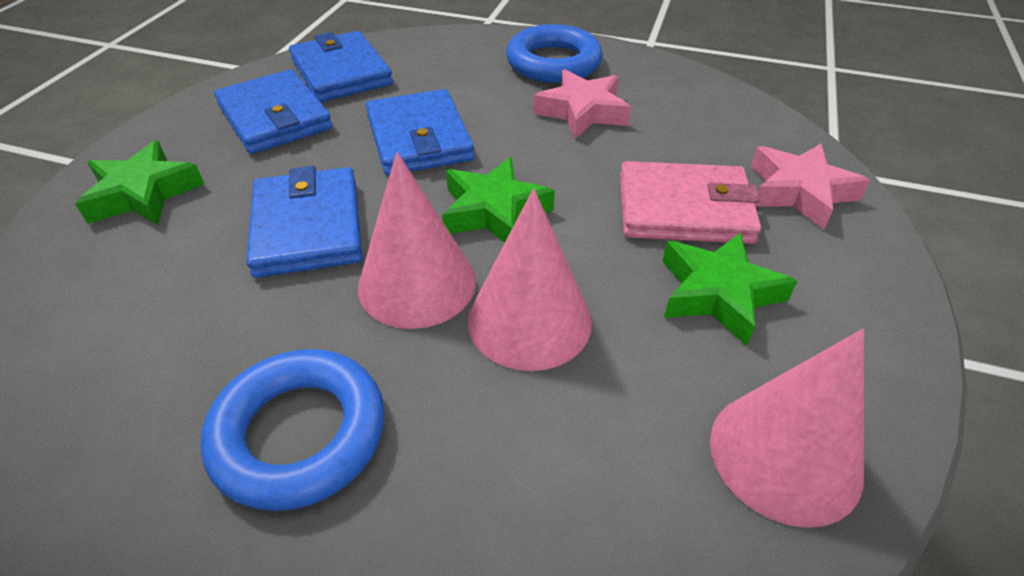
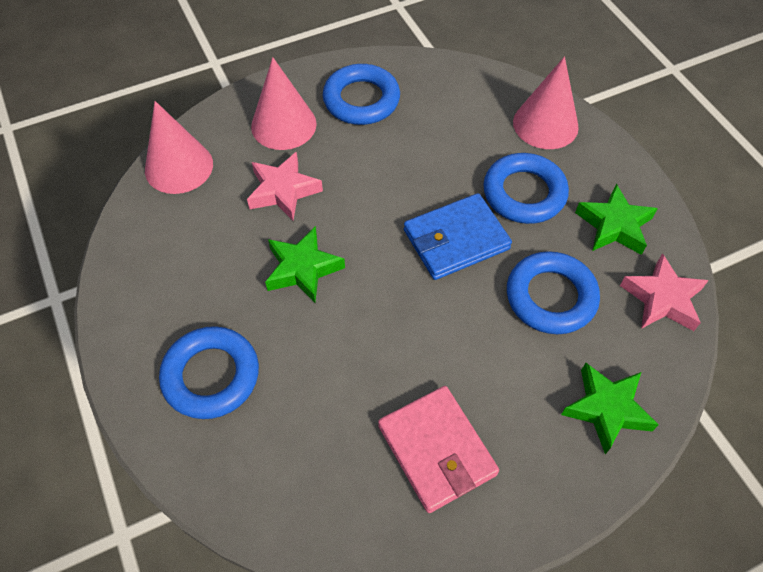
blue ring: 2 -> 4
blue wallet: 4 -> 1

